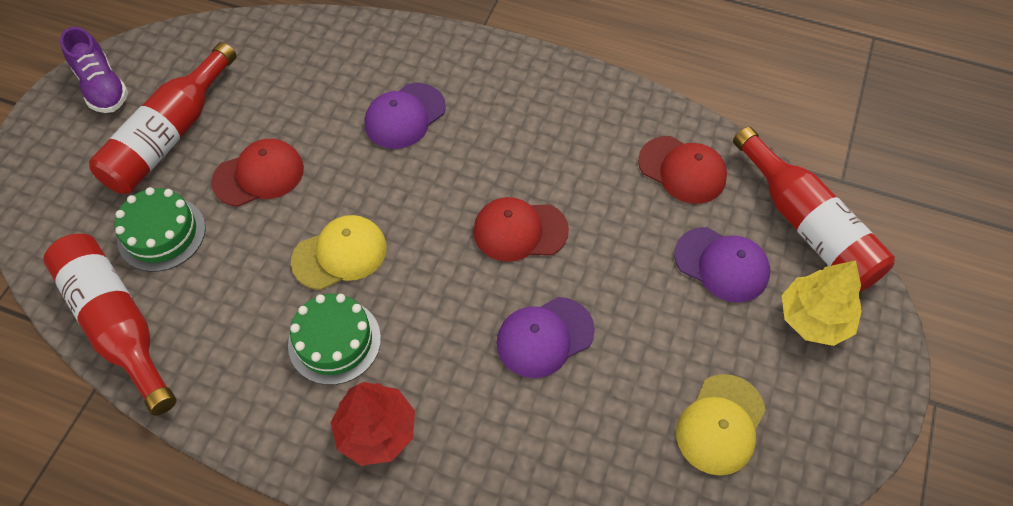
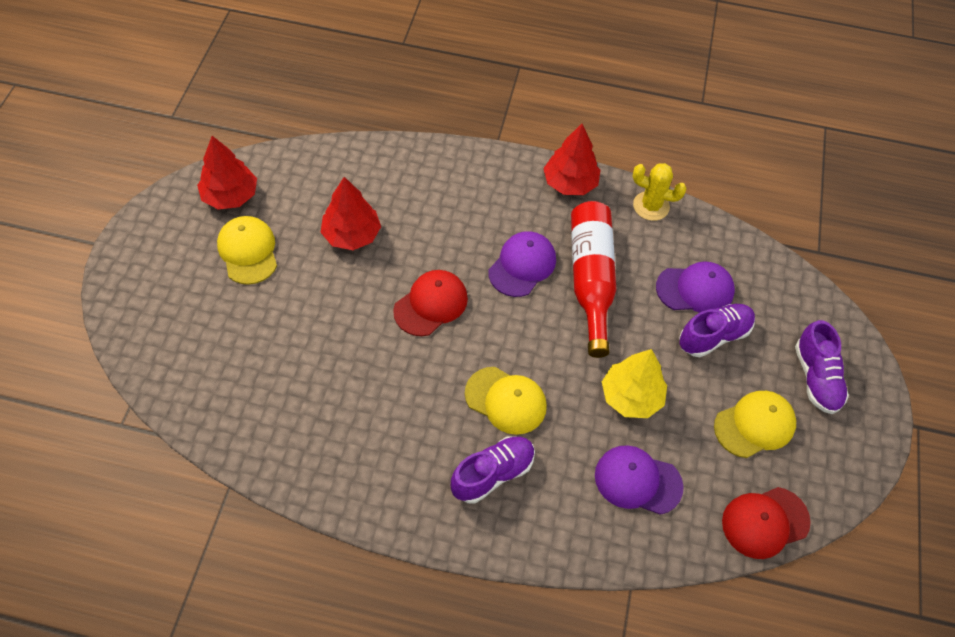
green cake: 2 -> 0
purple shoe: 1 -> 3
red bottle: 3 -> 1
red cap: 3 -> 2
red tree: 1 -> 3
yellow cactus: 0 -> 1
yellow cap: 2 -> 3

